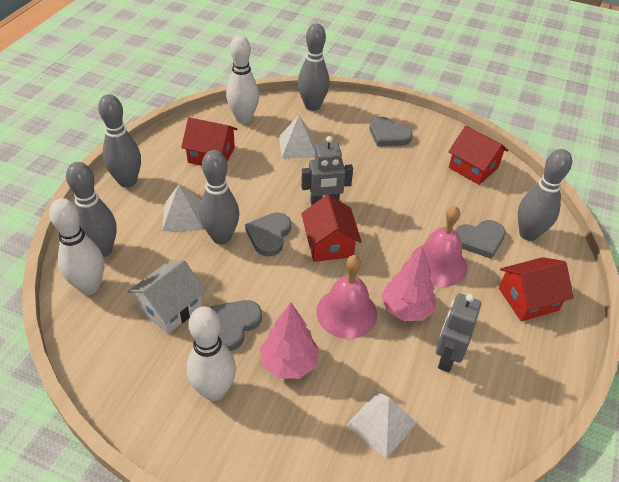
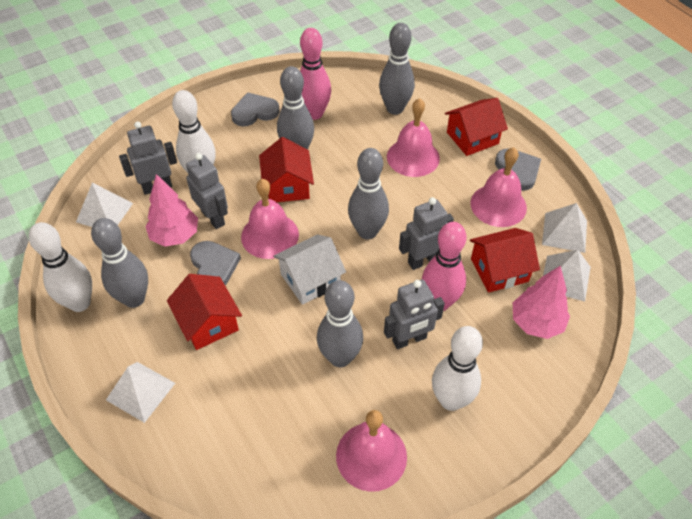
grey heart: 4 -> 3
grey robot: 2 -> 4
pink bell: 2 -> 4
pink bowling pin: 0 -> 2
white pyramid: 3 -> 4

